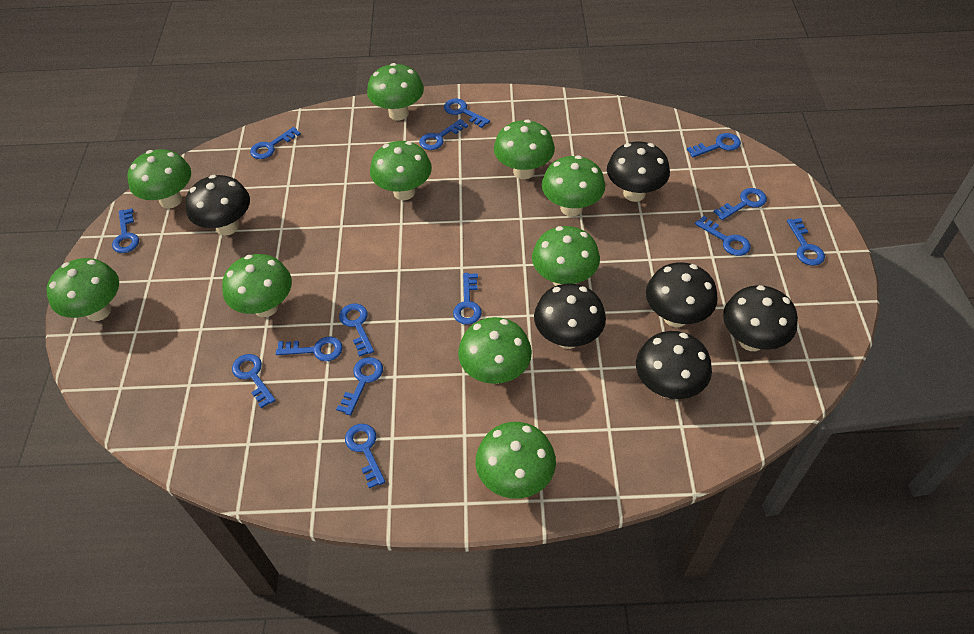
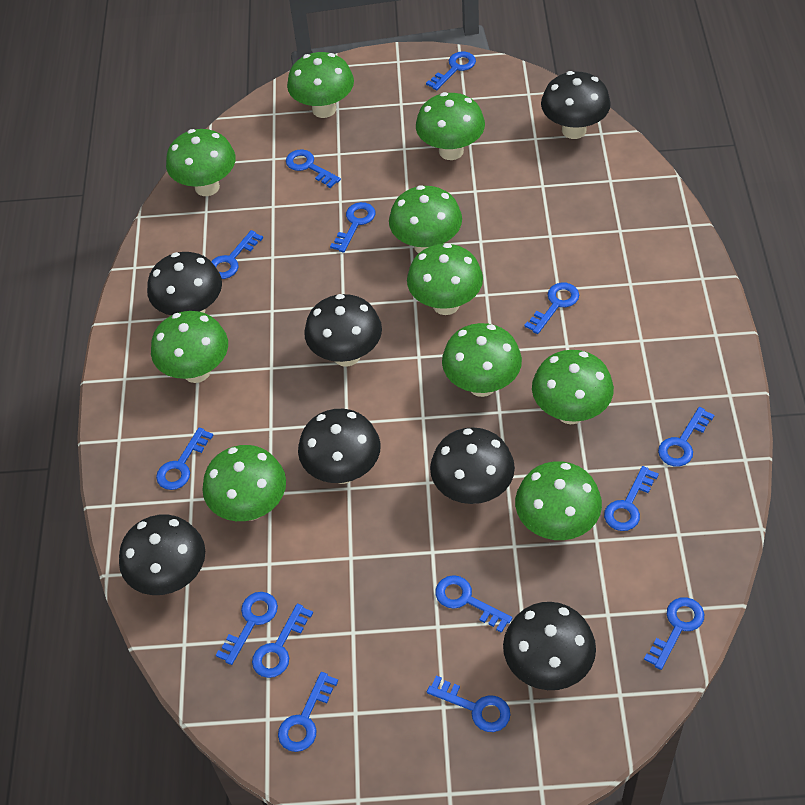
black mushroom: 6 -> 7

